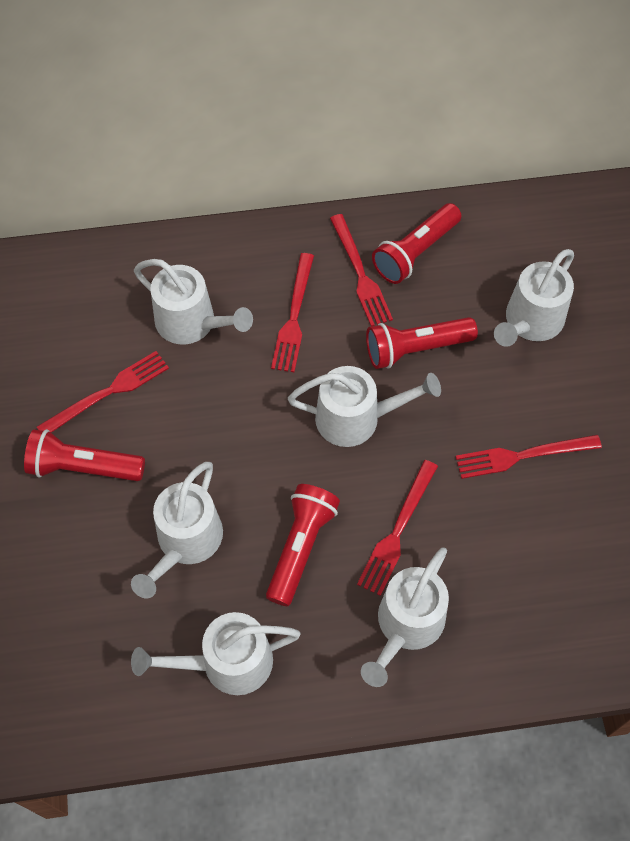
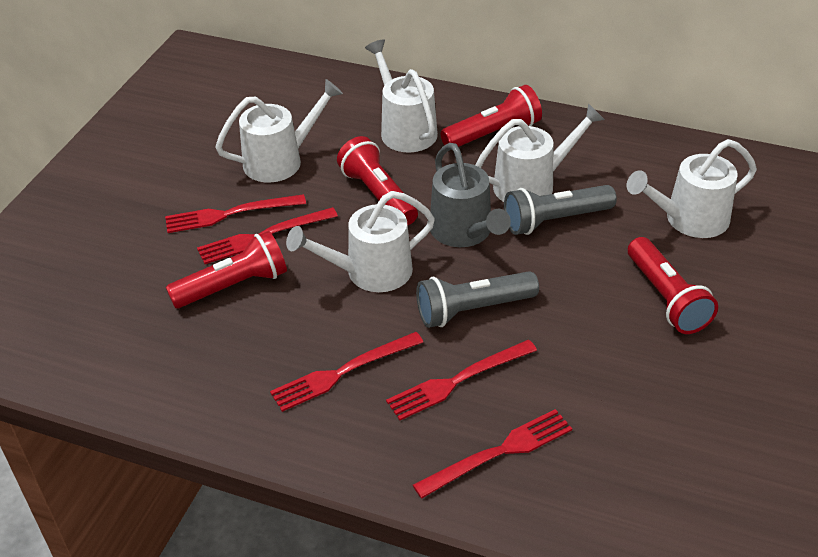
grey flashlight: 0 -> 2
grey watering can: 0 -> 1
white watering can: 6 -> 5

